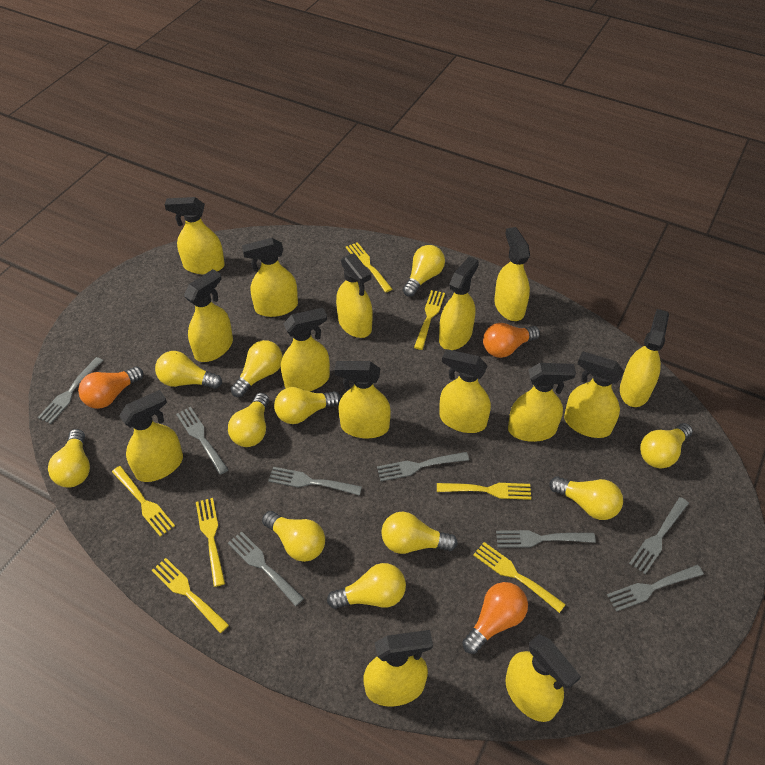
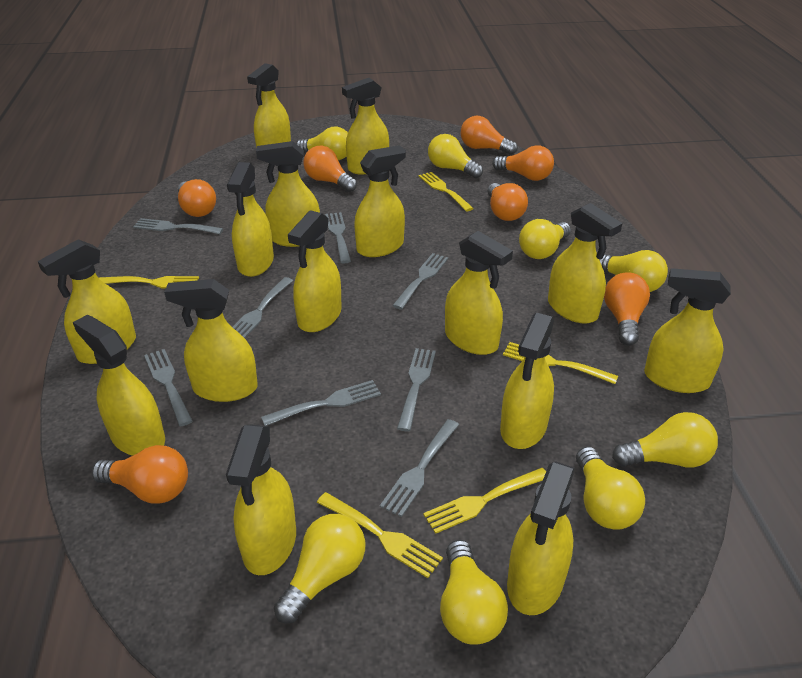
orange light bulb: 3 -> 7
yellow fork: 7 -> 5
yellow light bulb: 11 -> 8

